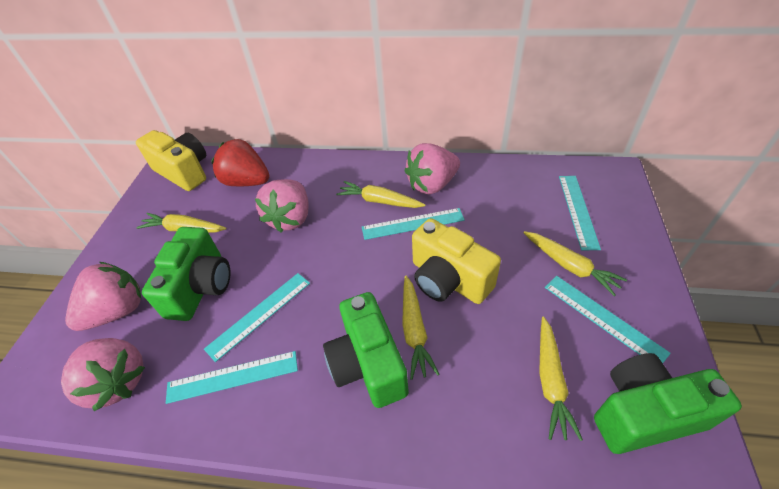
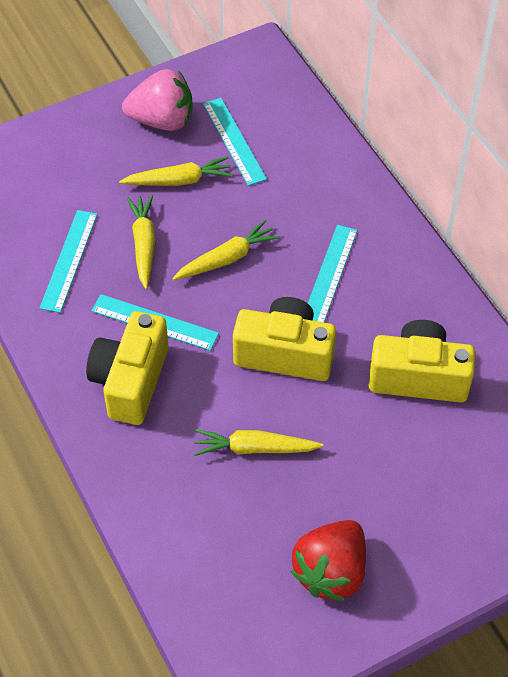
green camera: 3 -> 0
pink strawberry: 4 -> 1
turquoise ruler: 5 -> 4
yellow camera: 2 -> 3
yellow carrot: 5 -> 4

